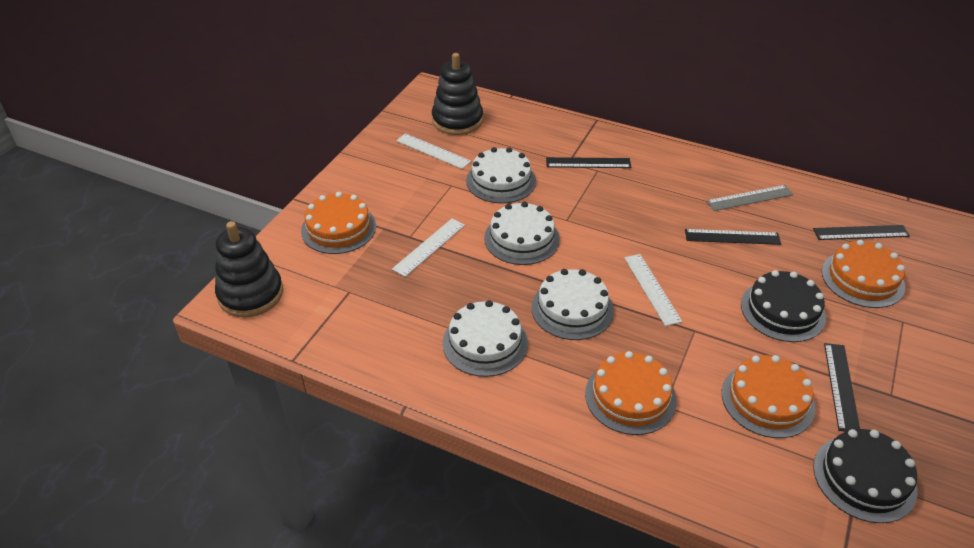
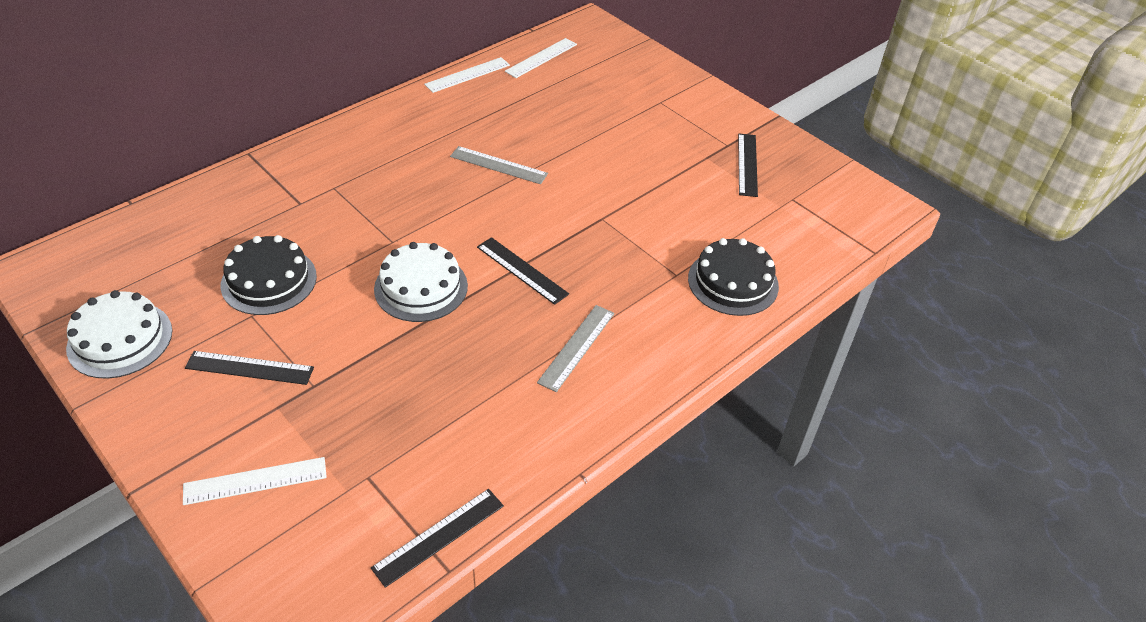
black stacking toy: 2 -> 0
grey ruler: 1 -> 2
orange cake: 4 -> 0
white cake: 4 -> 2

